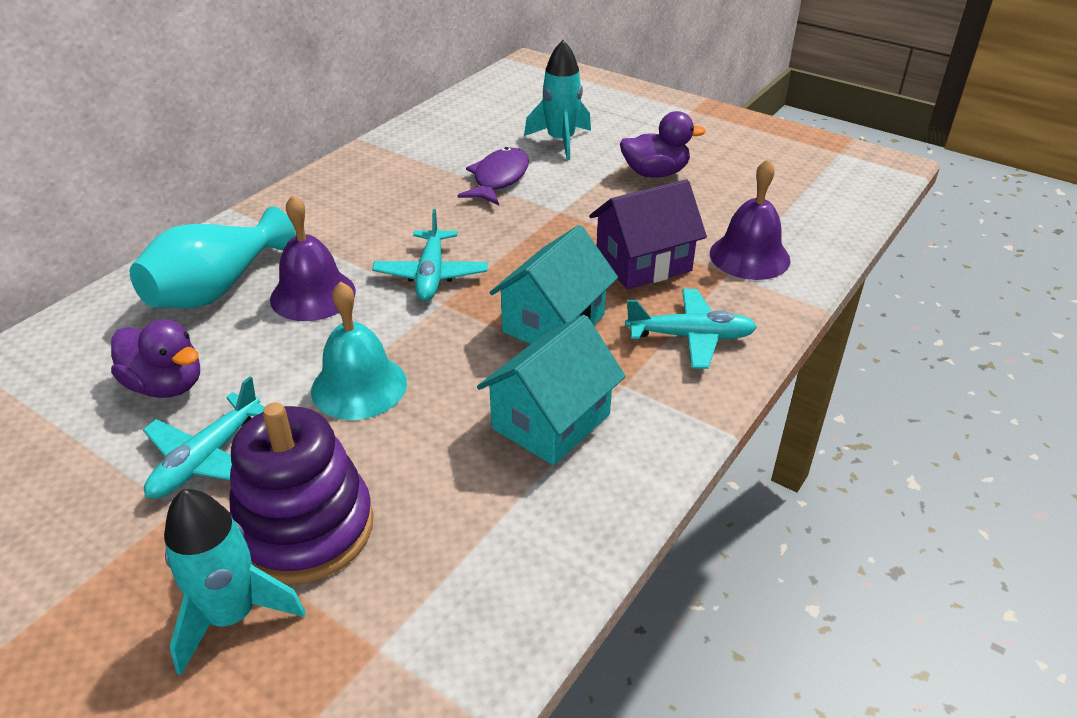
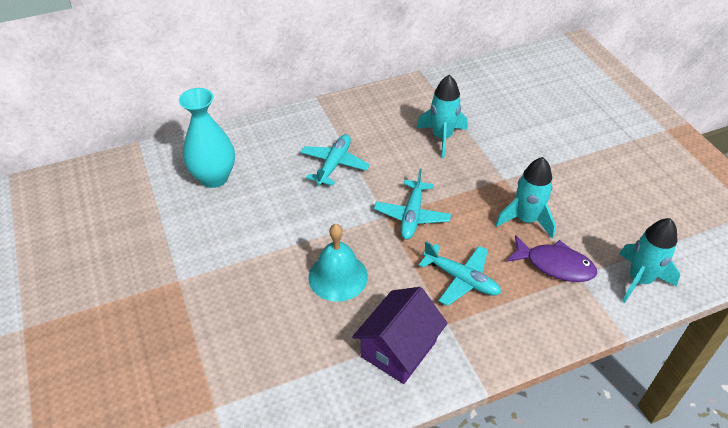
purple bell: 2 -> 0
purple duck: 2 -> 0
purple stacking toy: 1 -> 0
turquoise house: 2 -> 0
turquoise rocket: 2 -> 3

